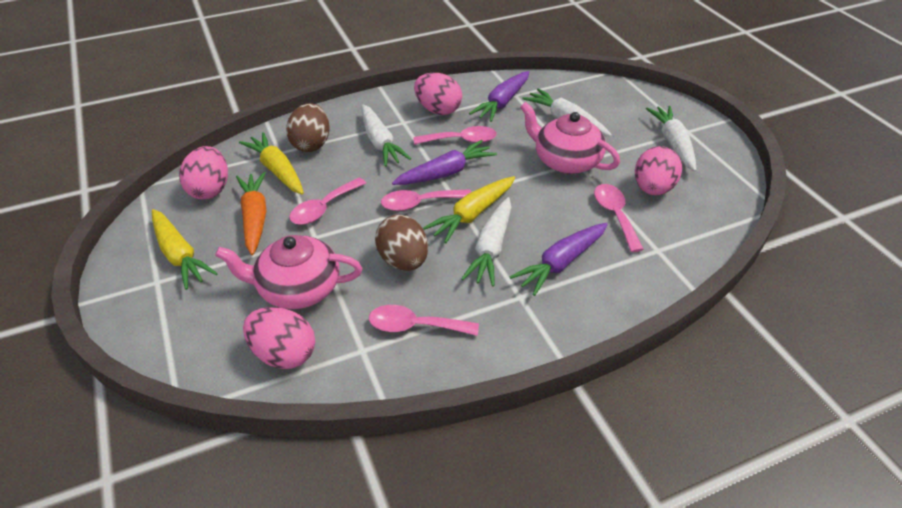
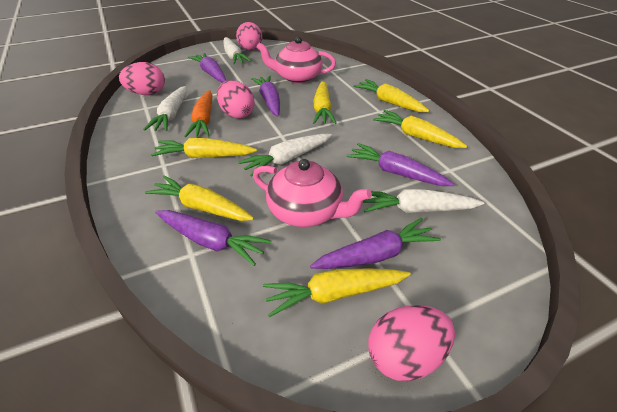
brown egg: 2 -> 0
pink spoon: 5 -> 0
purple carrot: 3 -> 5
yellow carrot: 3 -> 6

